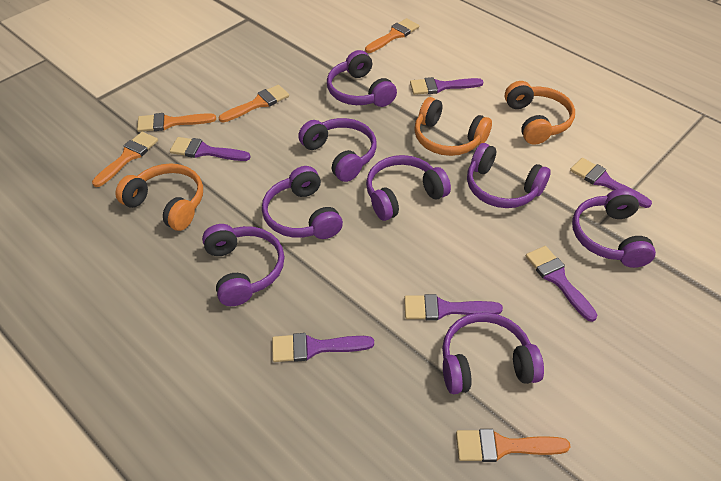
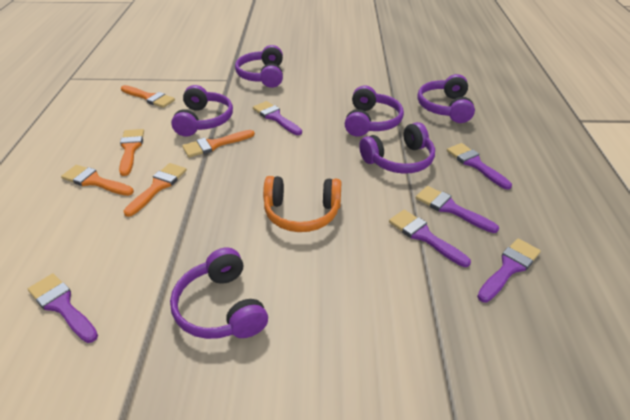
orange headphones: 3 -> 1
purple headphones: 8 -> 6

